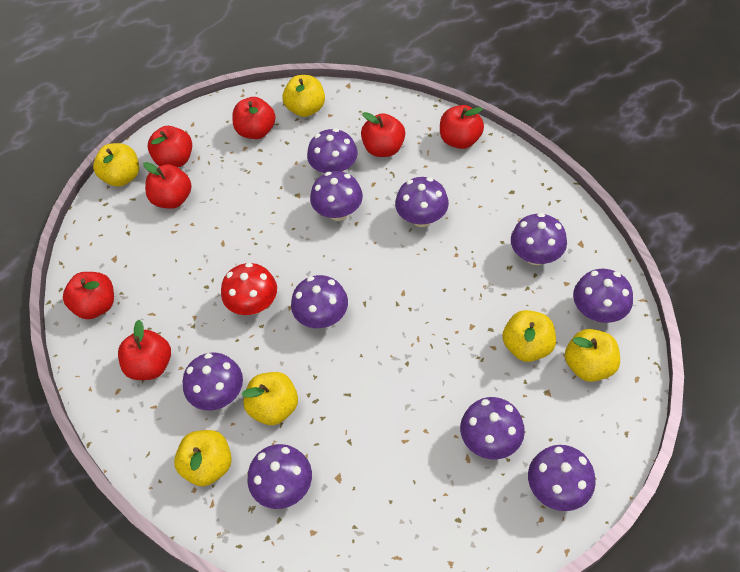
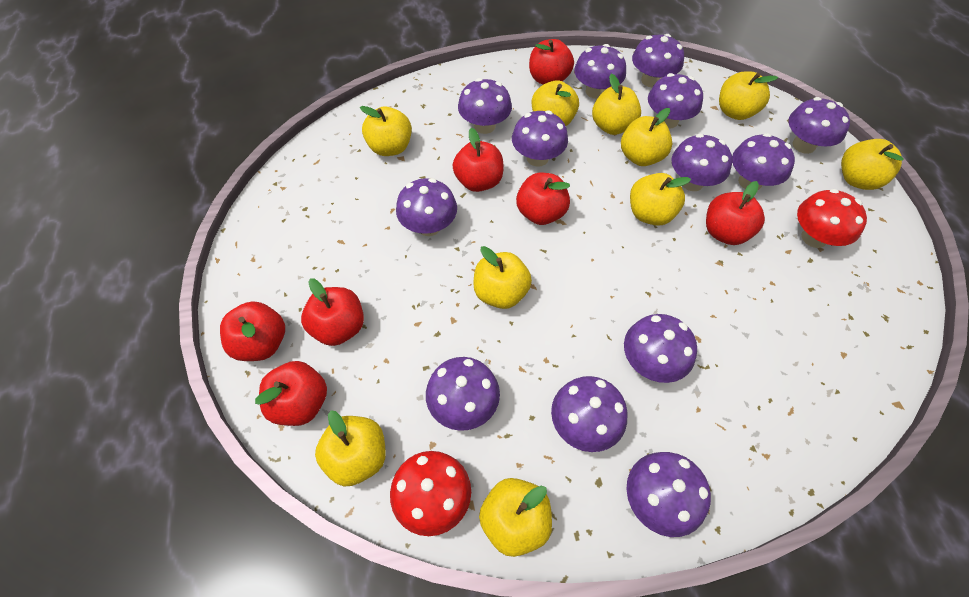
purple mushroom: 10 -> 13
red mushroom: 1 -> 2
yellow apple: 6 -> 10

